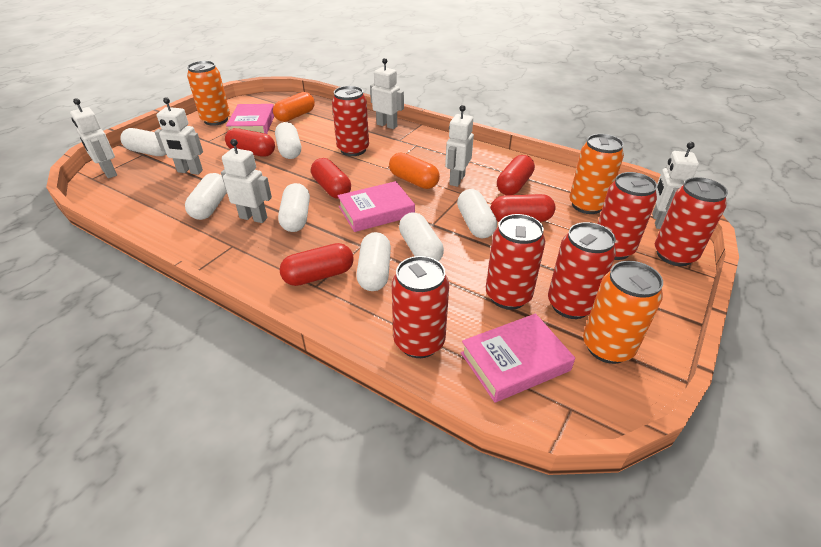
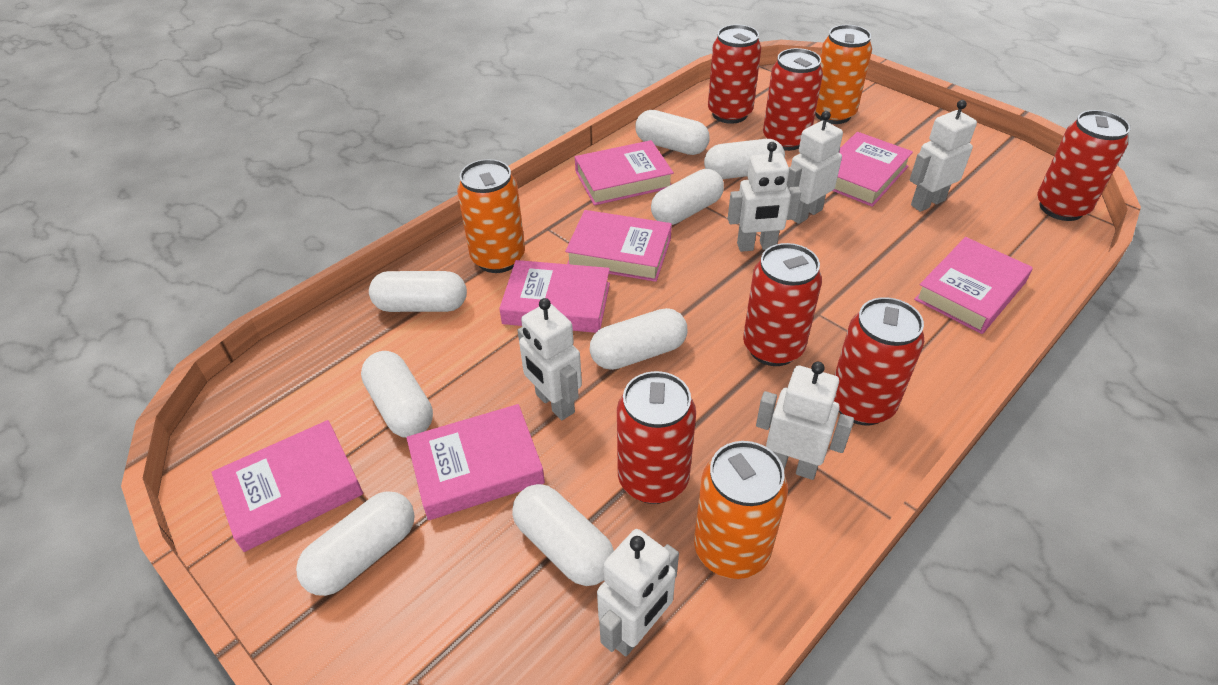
orange capsule: 2 -> 0
pink book: 3 -> 7
red capsule: 5 -> 0
white capsule: 7 -> 8

